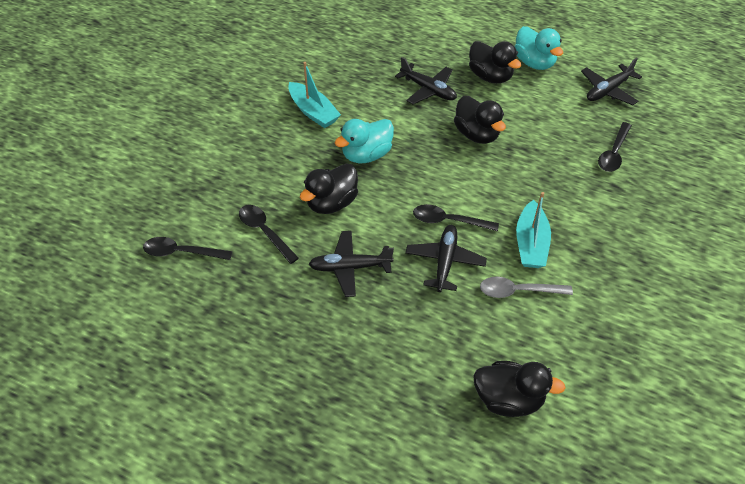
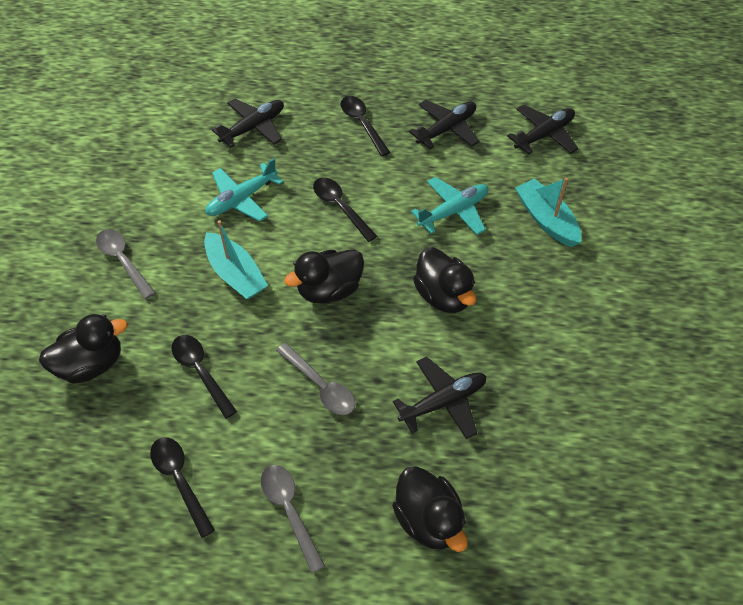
grey spoon: 1 -> 3
turquoise duck: 2 -> 0
turquoise plane: 0 -> 2

